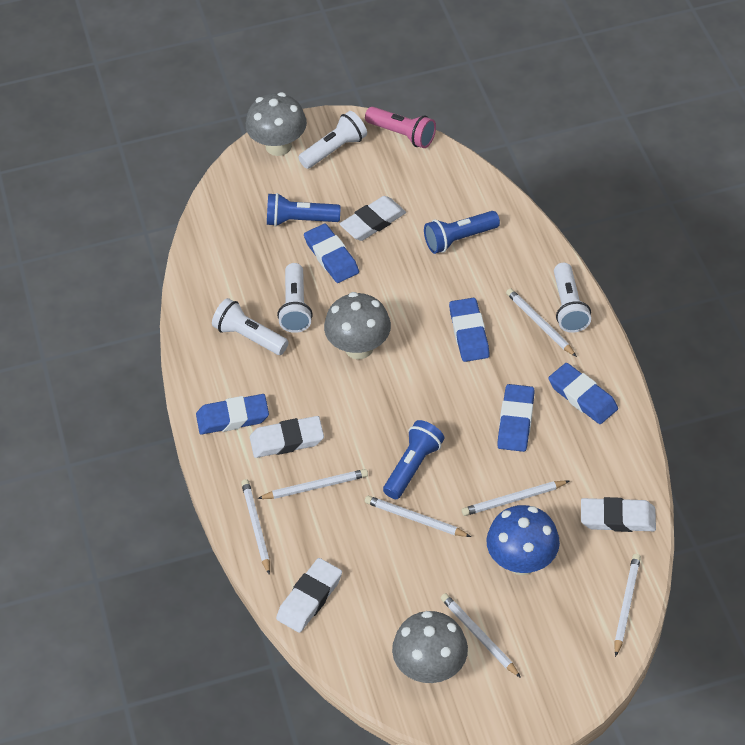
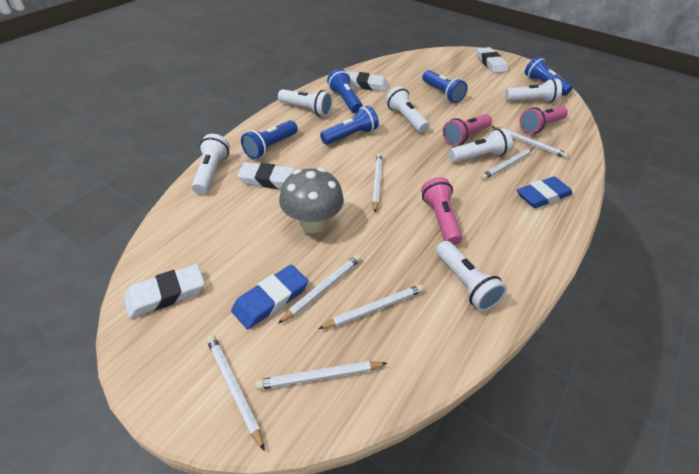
blue eraser: 5 -> 2
blue flashlight: 3 -> 5
blue mushroom: 1 -> 0
grey mushroom: 3 -> 1
pink flashlight: 1 -> 3
white flashlight: 4 -> 6

